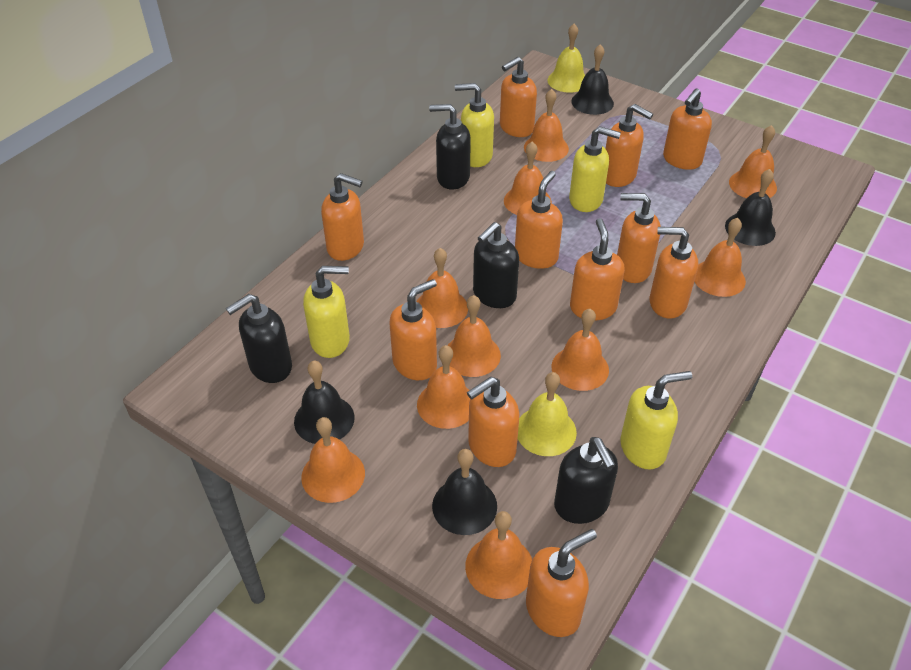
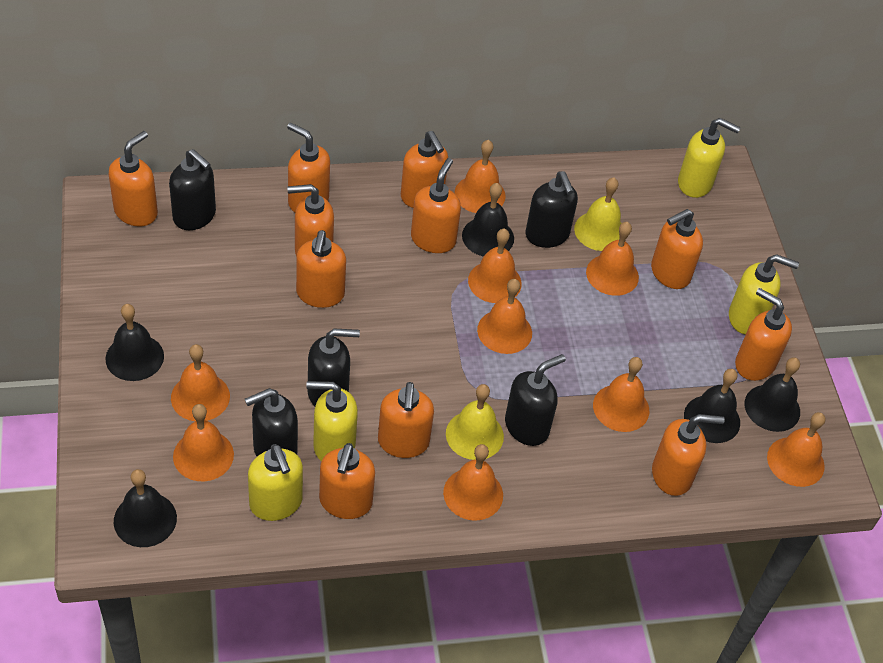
black bell: 4 -> 5
black soap dispenser: 4 -> 5
orange bell: 10 -> 9

